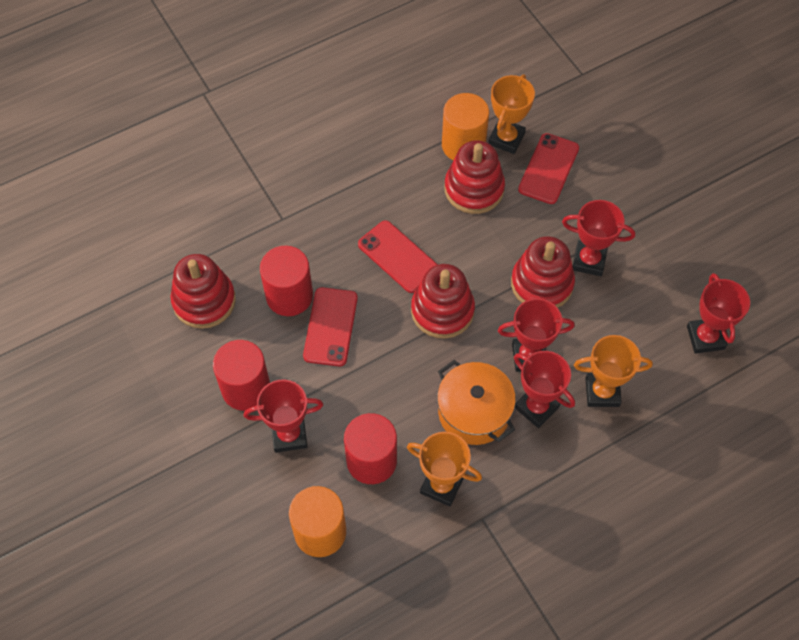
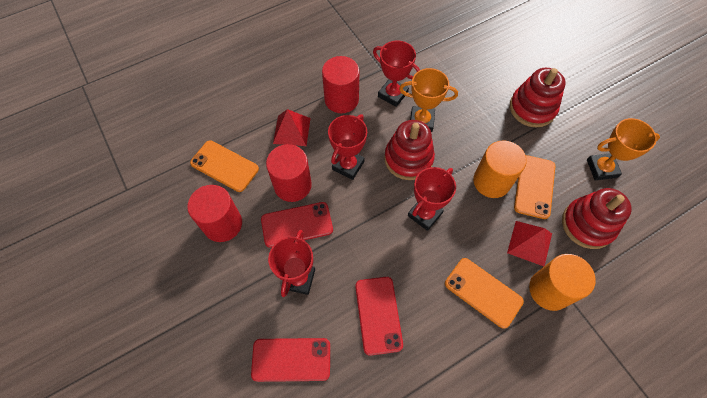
orange phone: 0 -> 3
orange pot: 1 -> 0
orange trophy: 3 -> 2
red pyramid: 0 -> 2
red stacking toy: 4 -> 3
red trophy: 5 -> 4

